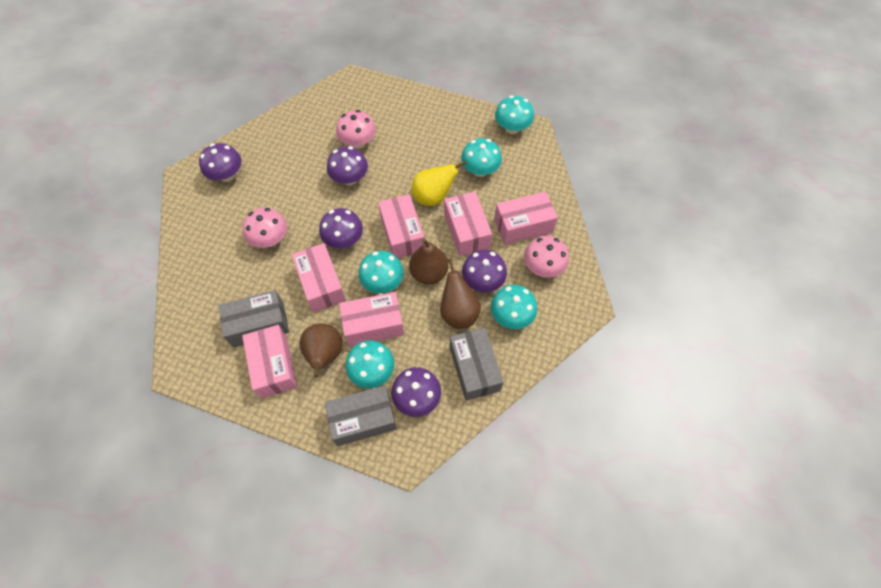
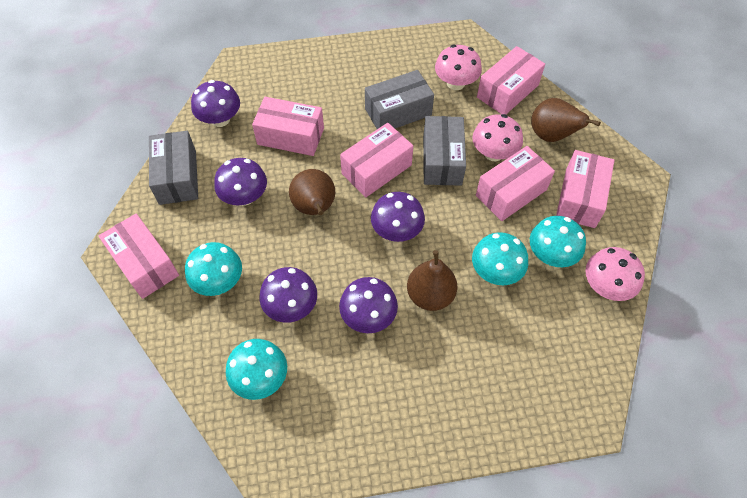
turquoise mushroom: 5 -> 4
yellow pear: 1 -> 0

